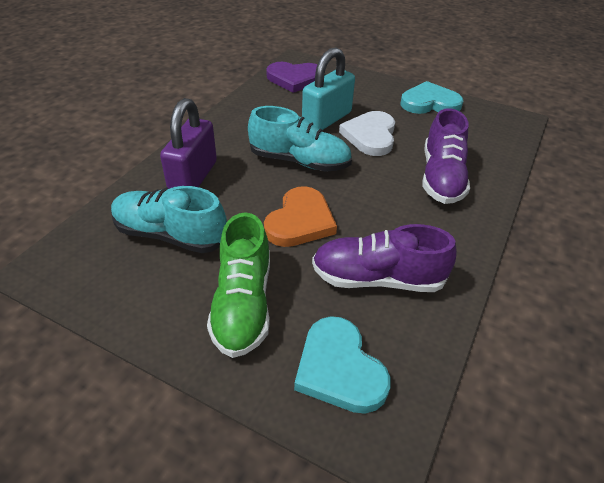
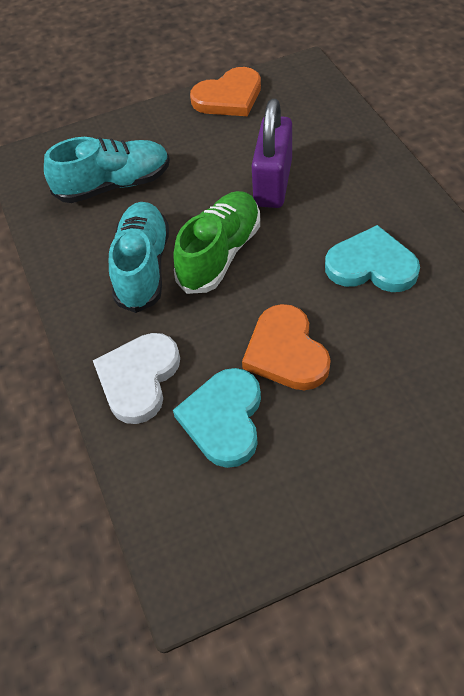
orange heart: 1 -> 2
purple heart: 1 -> 0
purple shoe: 2 -> 0
turquoise padlock: 1 -> 0

